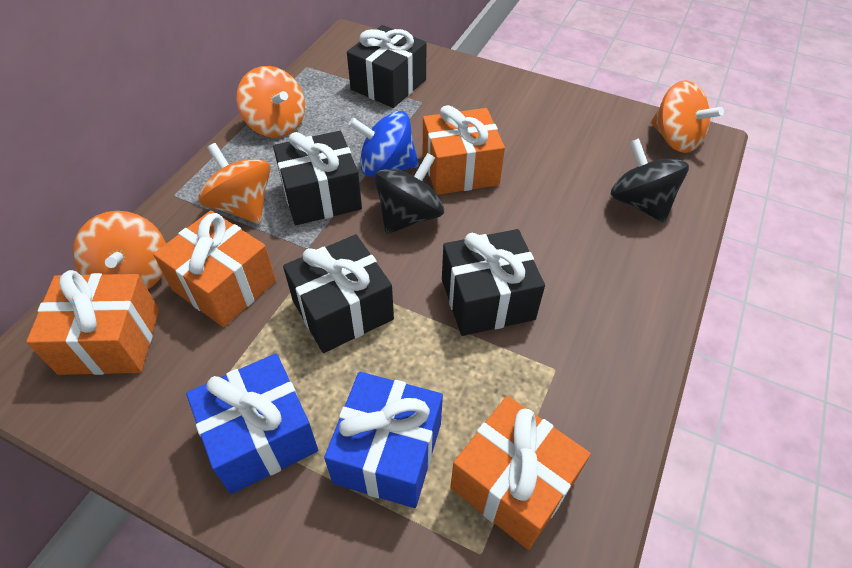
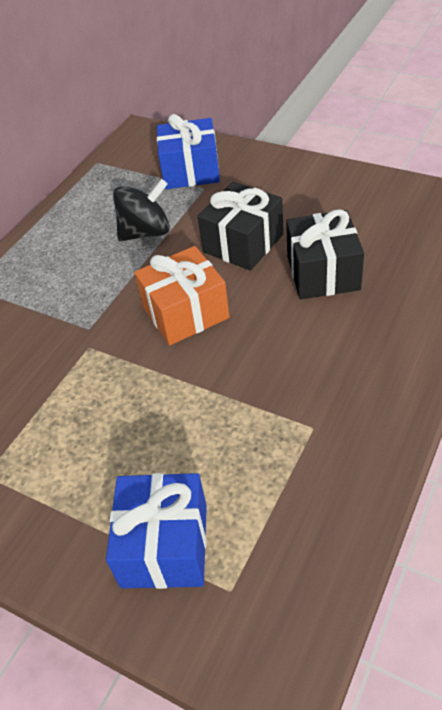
black gift: 4 -> 2
black spinning top: 2 -> 1
blue spinning top: 1 -> 0
orange gift: 4 -> 1
orange spinning top: 4 -> 0

